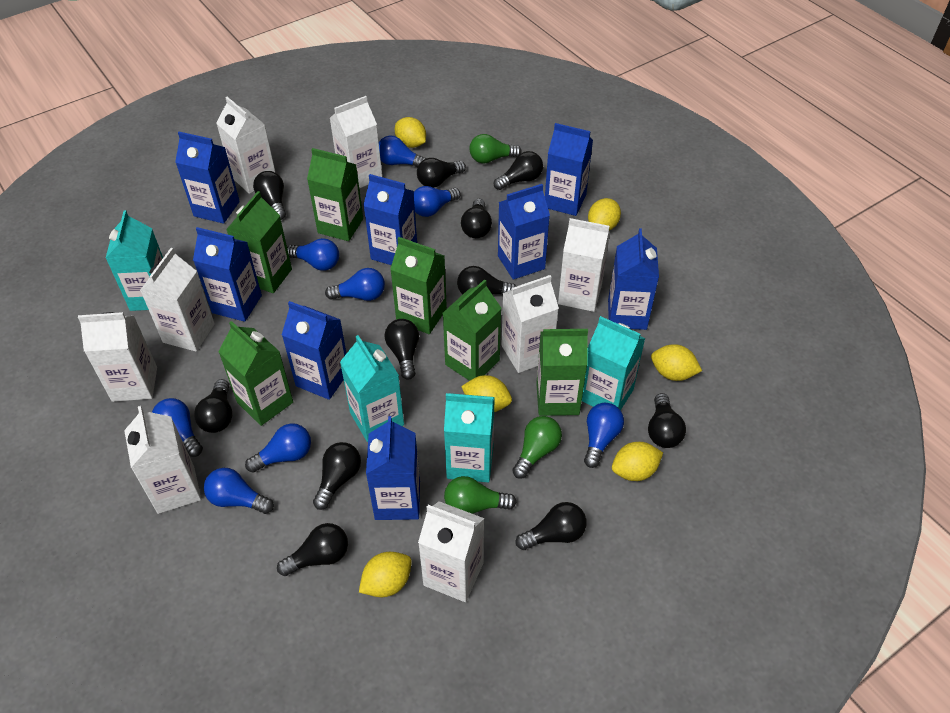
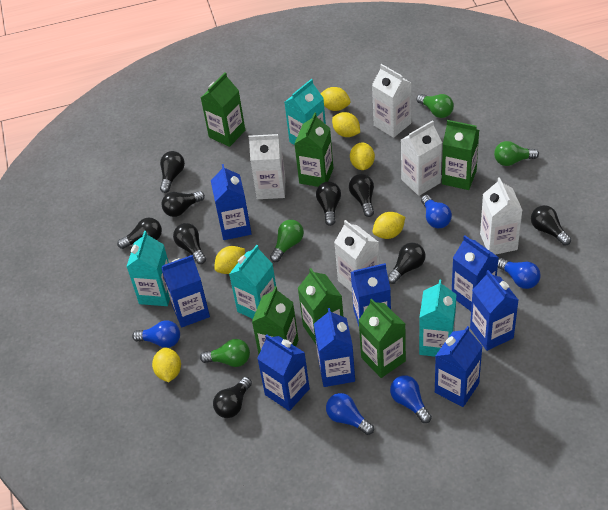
black light bulb: 11 -> 9
blue light bulb: 8 -> 5
green light bulb: 3 -> 4
white carton: 8 -> 5

